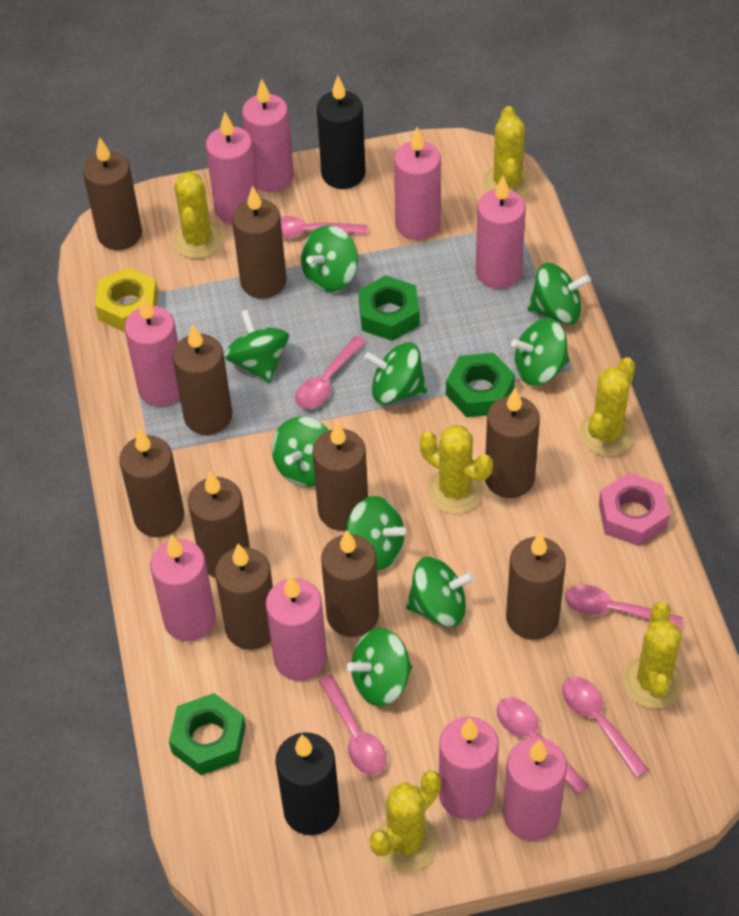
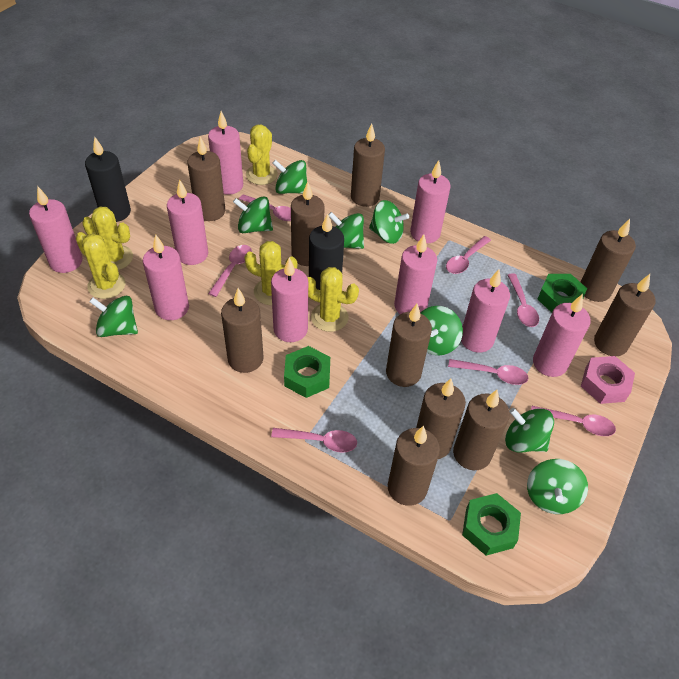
green spinning top: 9 -> 8
pink spoon: 6 -> 7
yellow cactus: 6 -> 5
yellow nut: 1 -> 0

